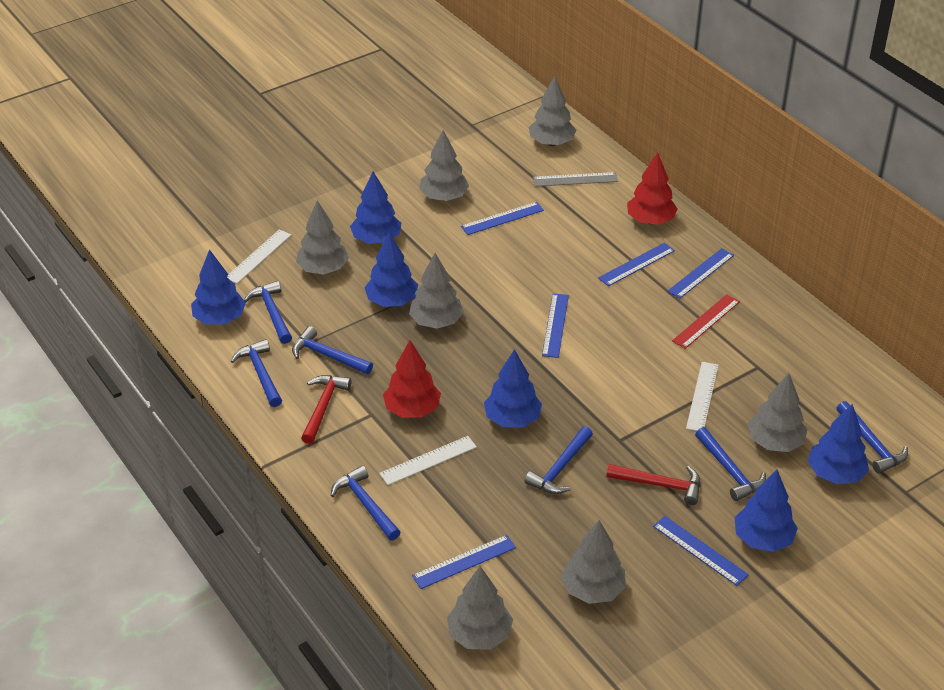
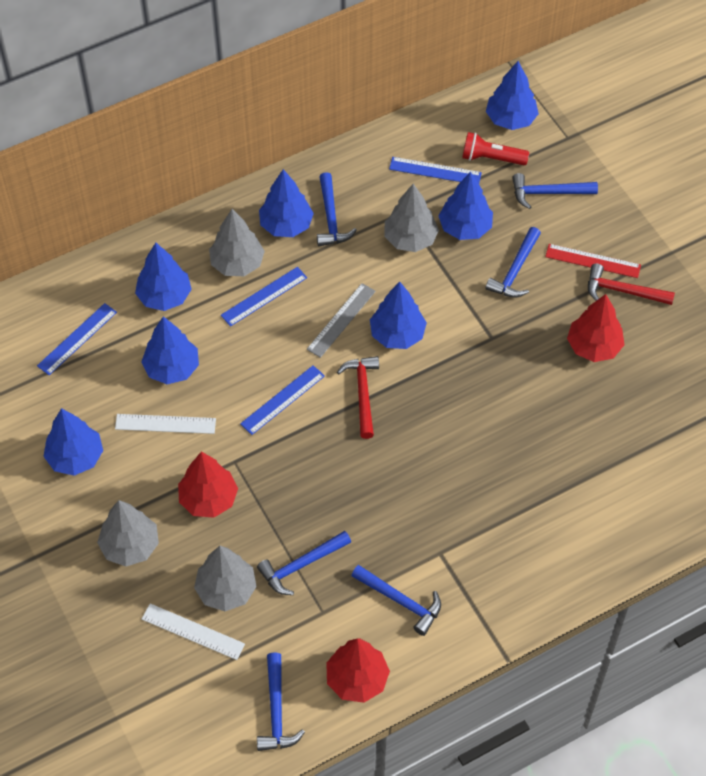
blue hammer: 7 -> 6
blue ruler: 6 -> 4
blue tree: 6 -> 7
grey tree: 7 -> 4
red flashlight: 0 -> 1
red tree: 2 -> 3
white ruler: 3 -> 2

